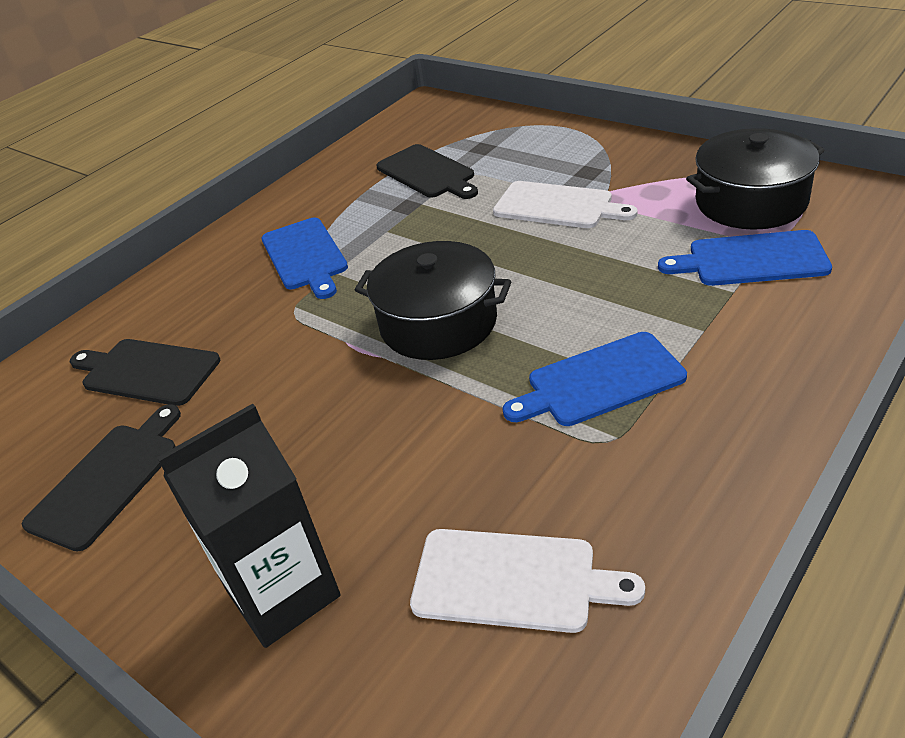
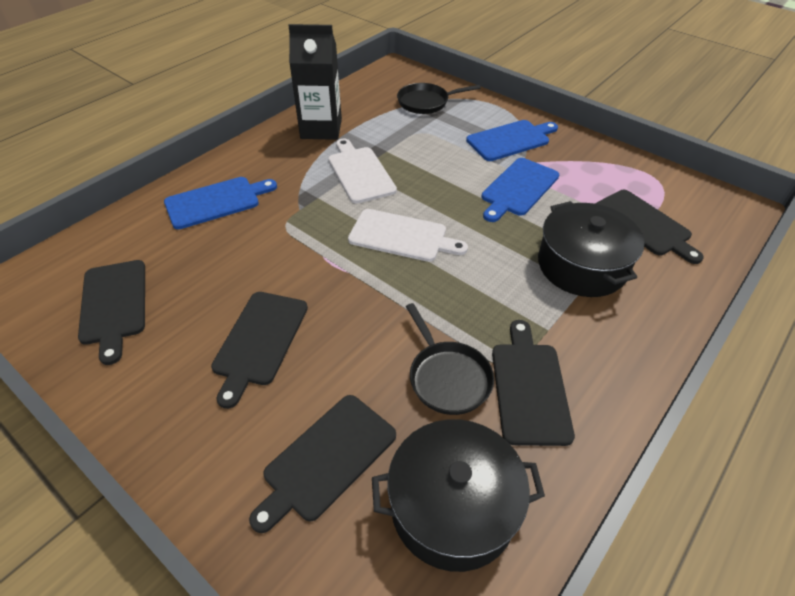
black cutting board: 3 -> 5
black pan: 0 -> 2

